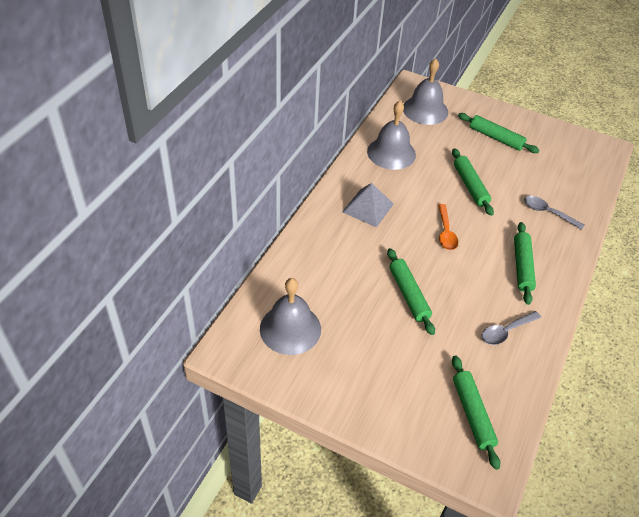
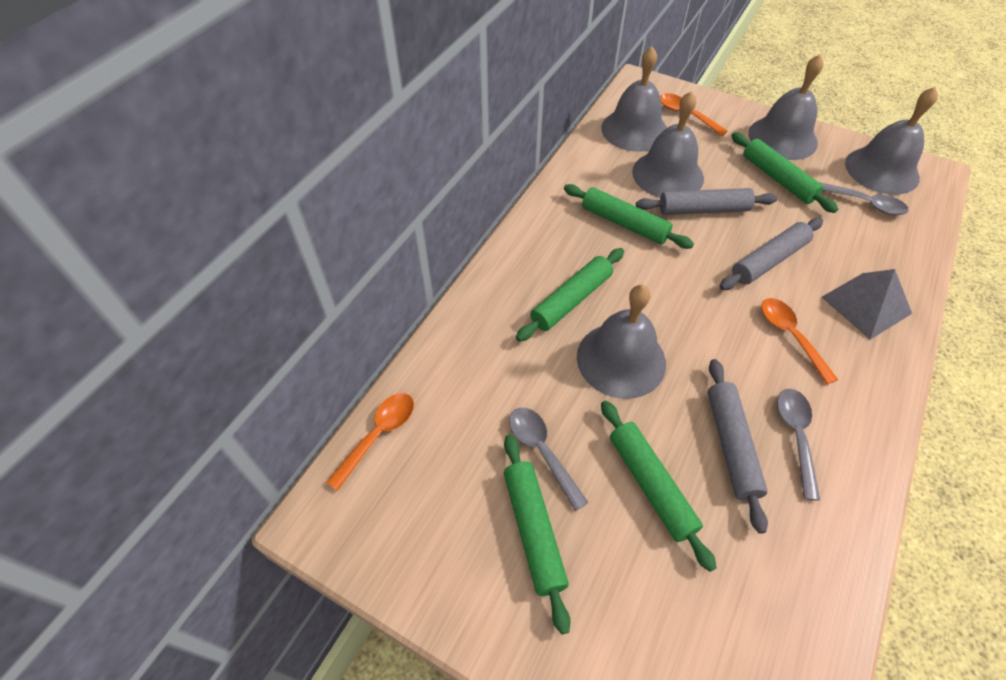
grey bell: 3 -> 5
grey rolling pin: 0 -> 3
grey spoon: 2 -> 3
orange spoon: 1 -> 3

